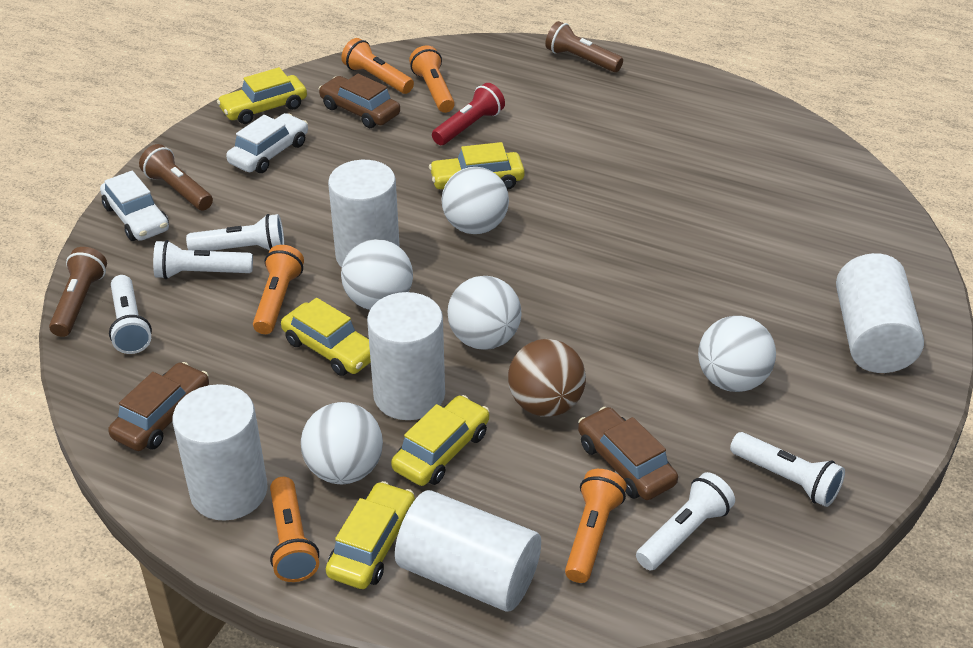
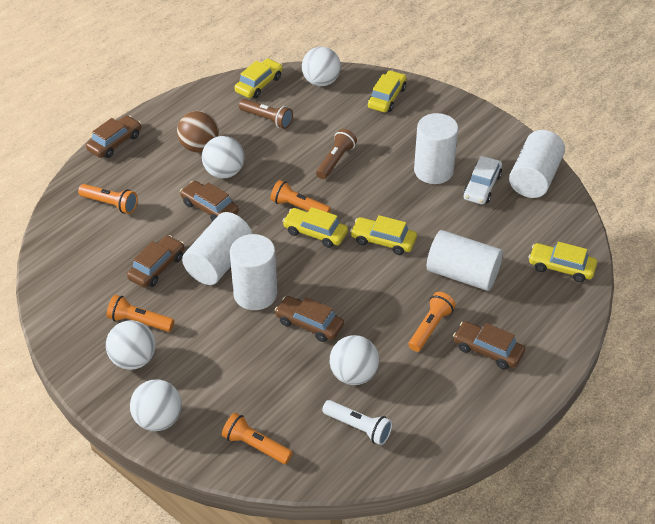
brown car: 3 -> 5
brown flashlight: 3 -> 2
red flashlight: 1 -> 0
white car: 2 -> 1
white flashlight: 5 -> 1

